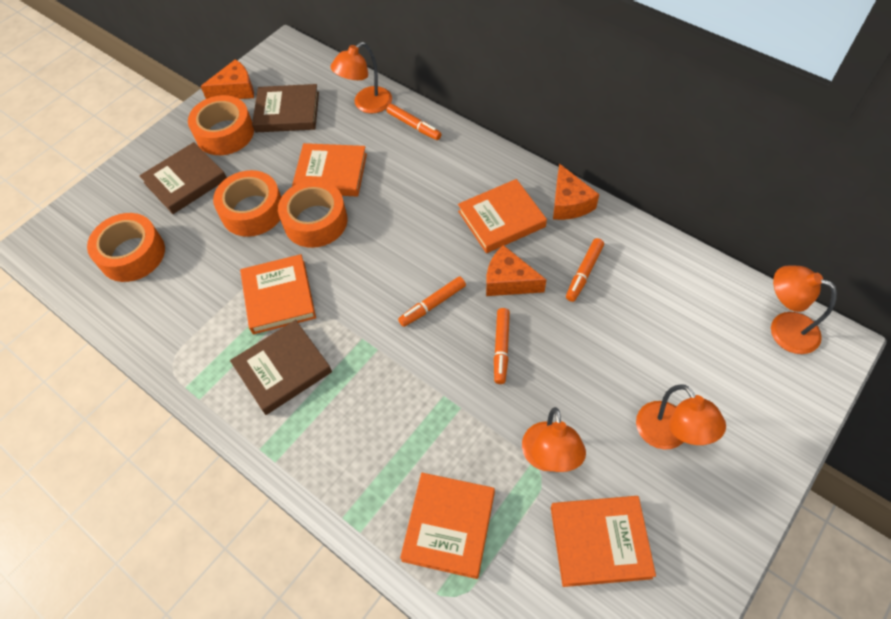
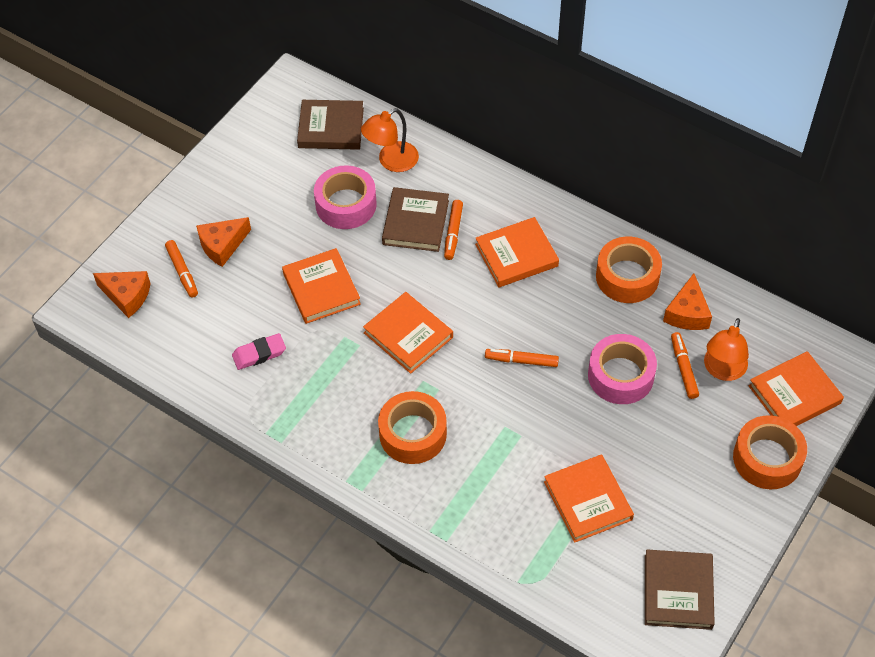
orange lamp: 4 -> 2
orange tape: 4 -> 3
pink eraser: 0 -> 1
pink tape: 0 -> 2

